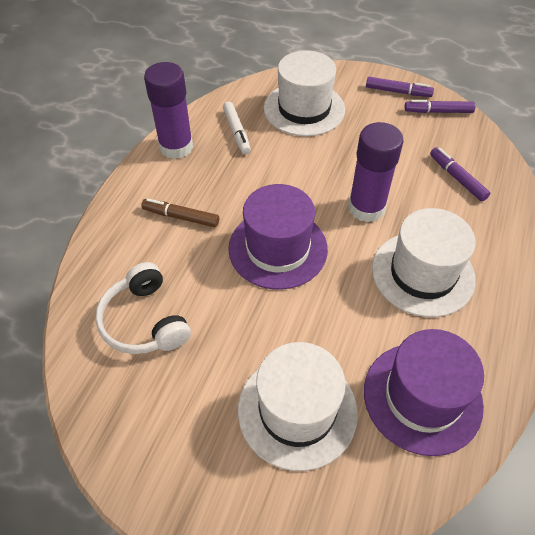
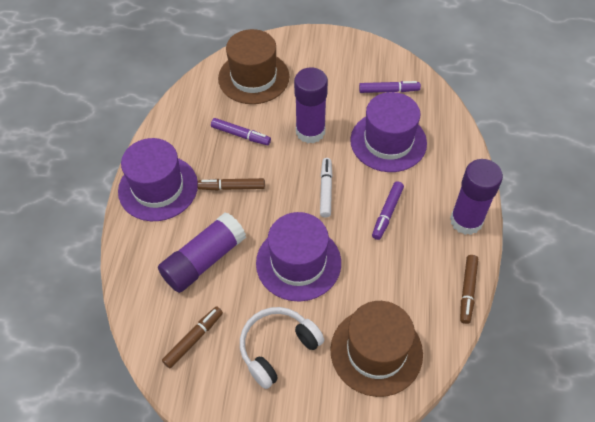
brown hat: 0 -> 2
brown marker: 1 -> 3
purple glue stick: 2 -> 3
purple hat: 2 -> 3
white hat: 3 -> 0

